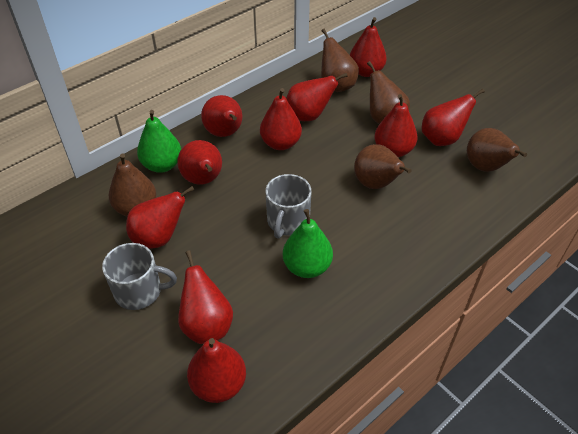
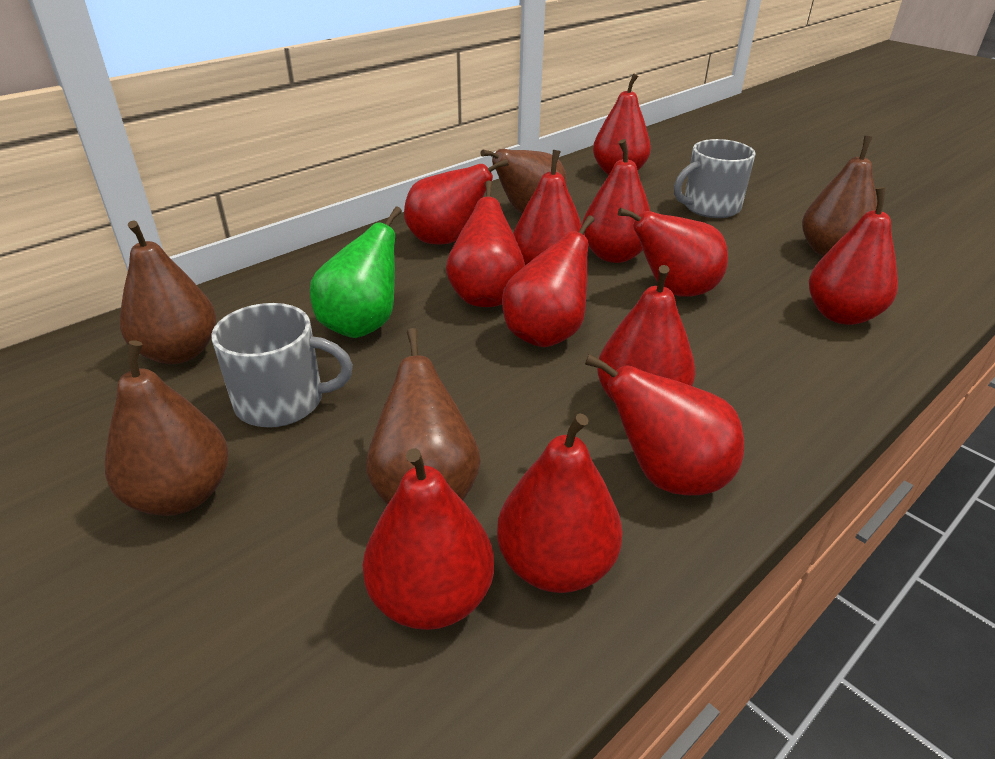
green pear: 2 -> 1
red pear: 10 -> 12

